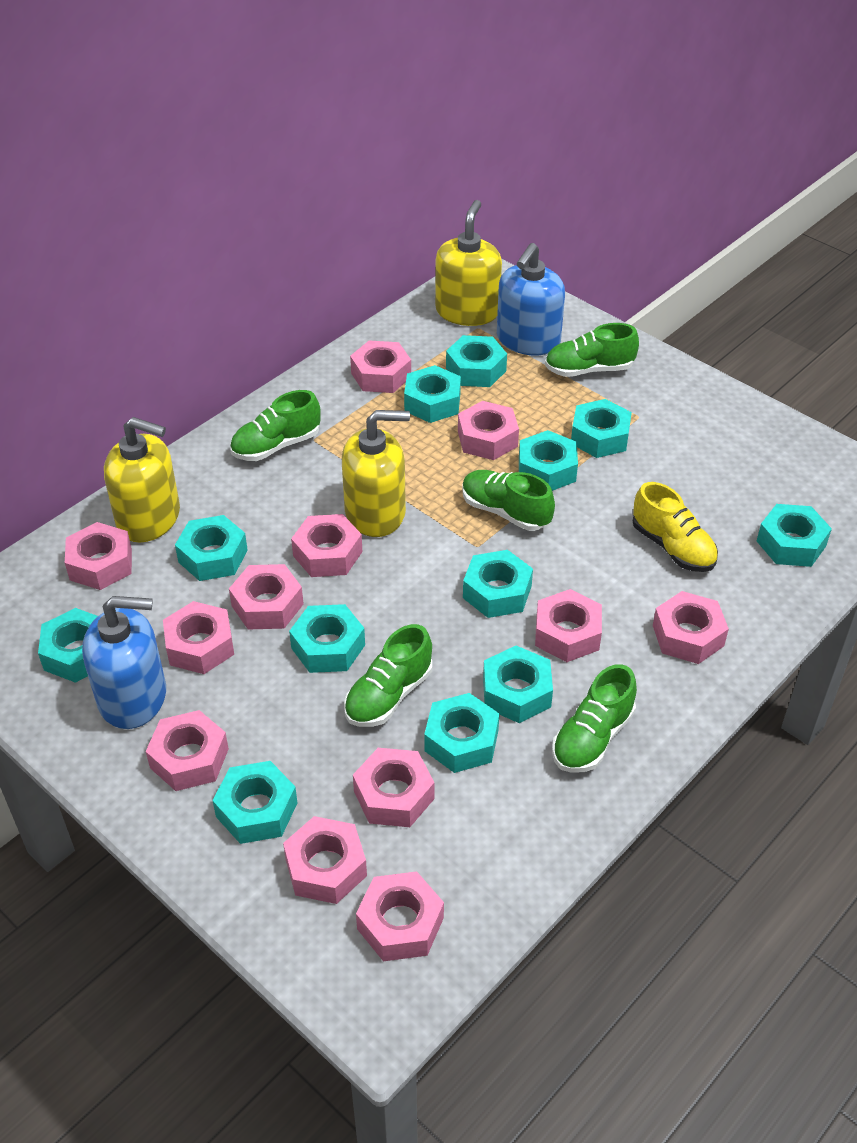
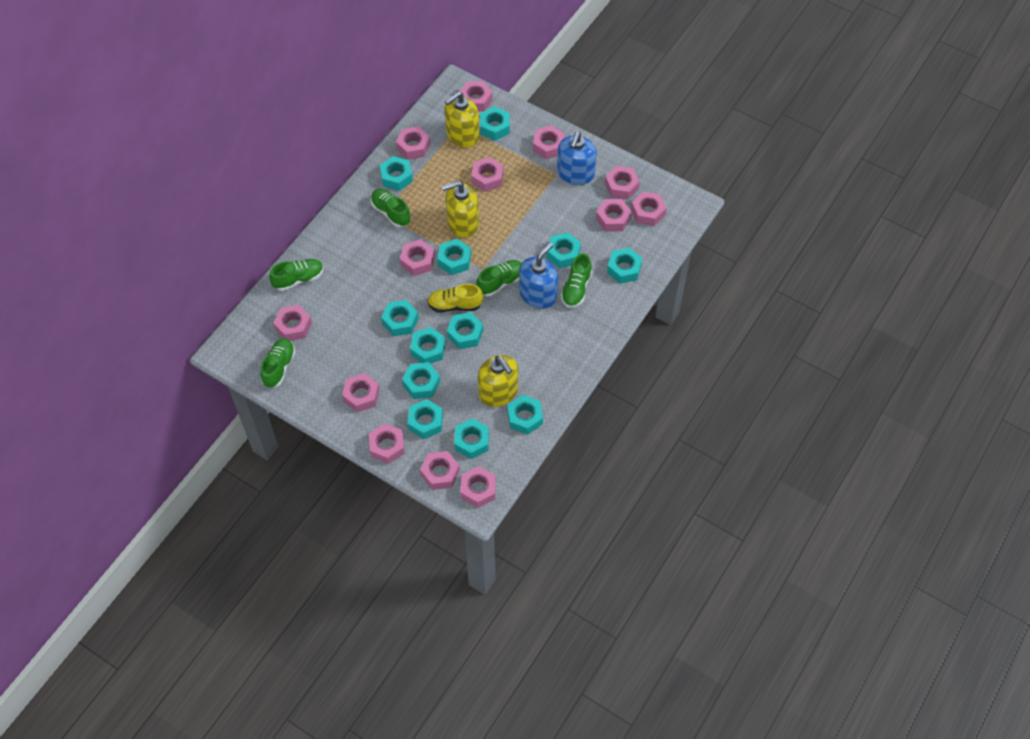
pink nut: 12 -> 13

